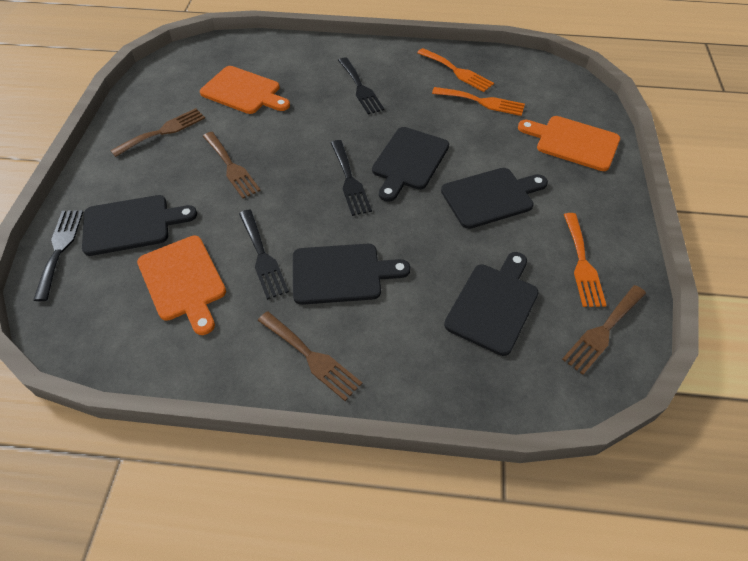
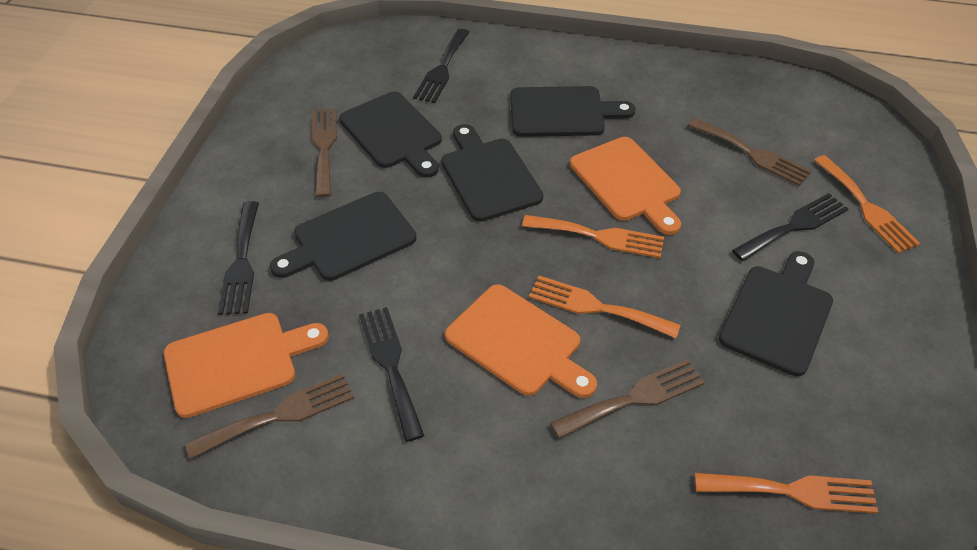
orange fork: 3 -> 4

